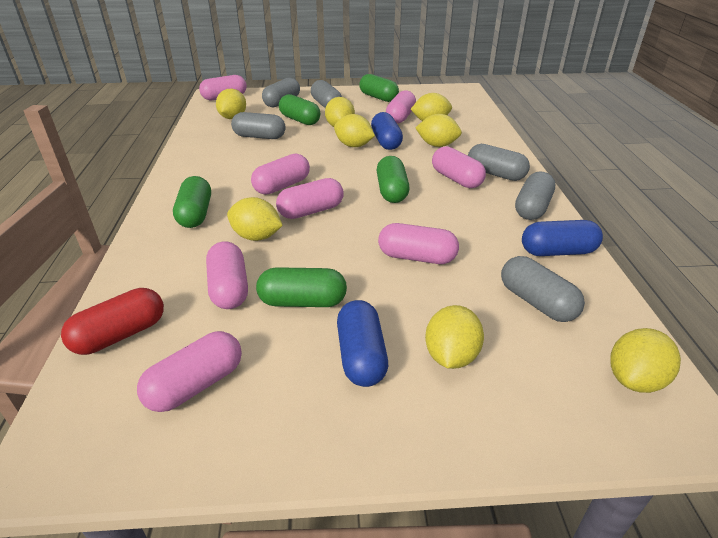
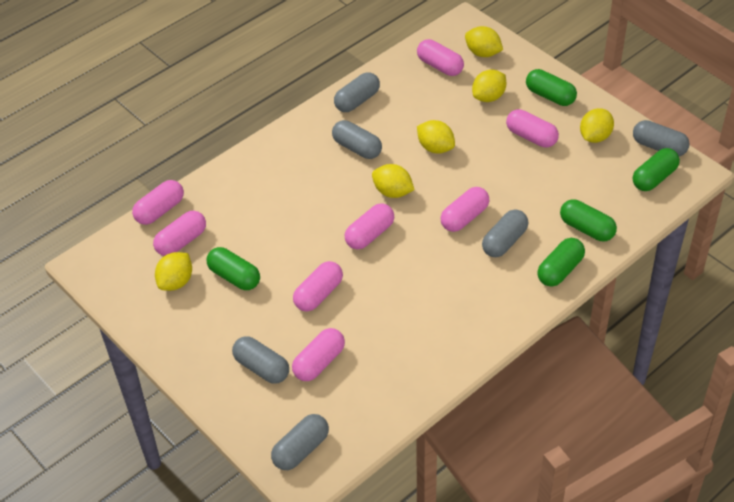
blue capsule: 3 -> 0
red capsule: 1 -> 0
yellow lemon: 8 -> 6

